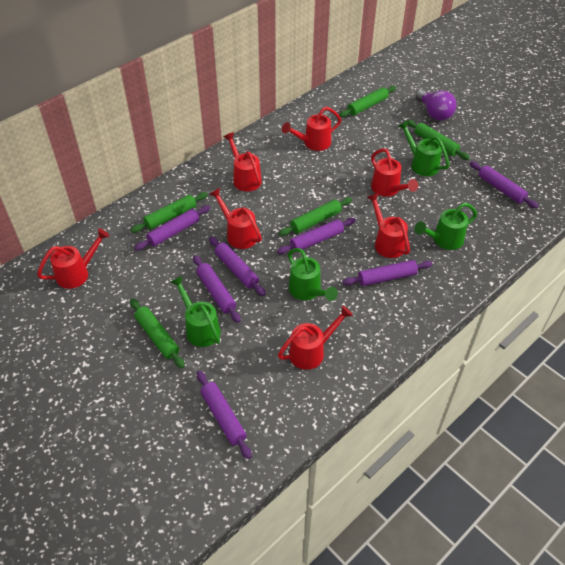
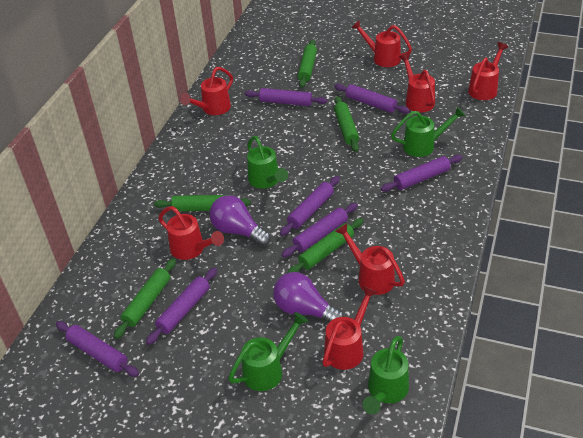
purple light bulb: 1 -> 2

